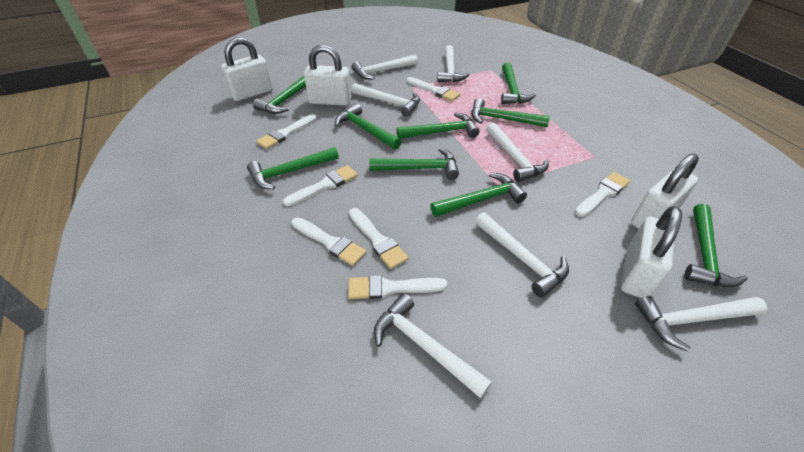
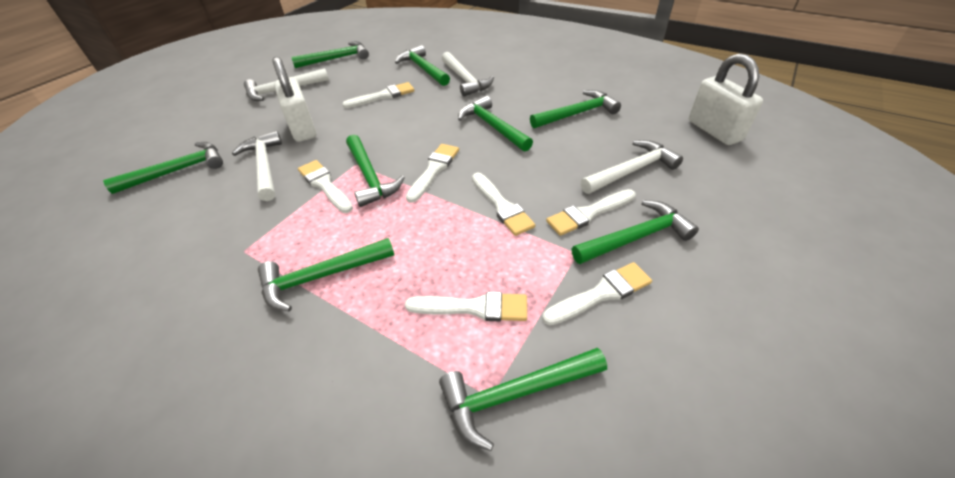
white hammer: 7 -> 4
white padlock: 4 -> 2

